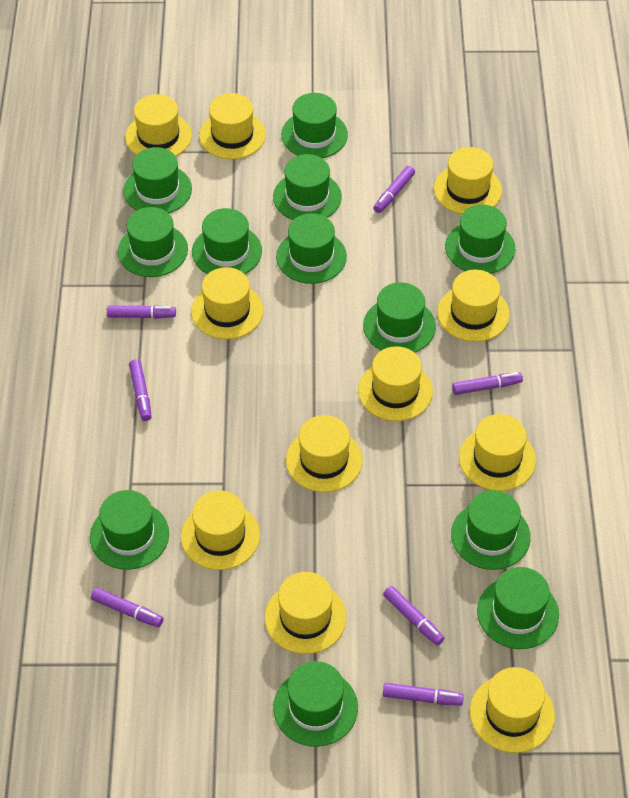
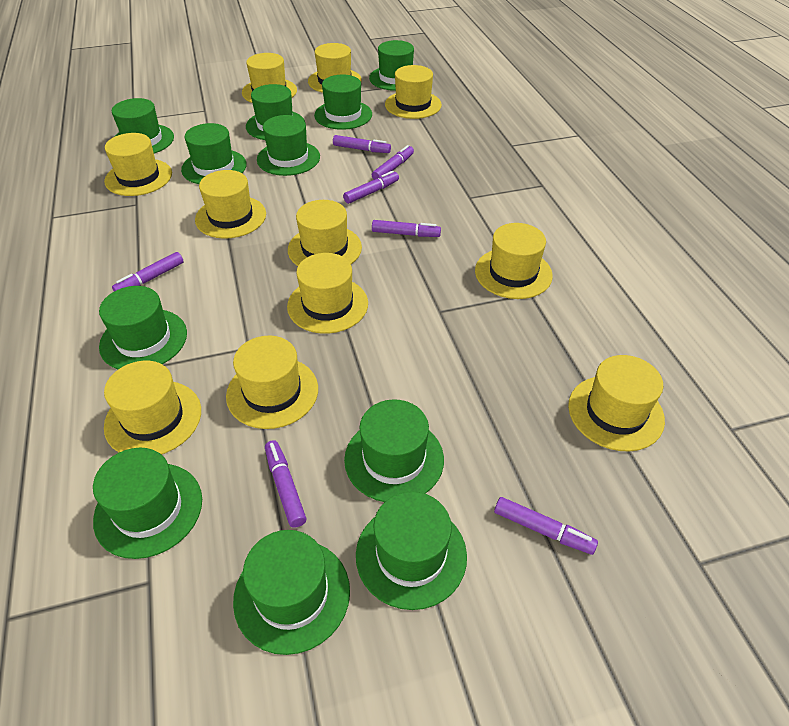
green hat: 12 -> 11

